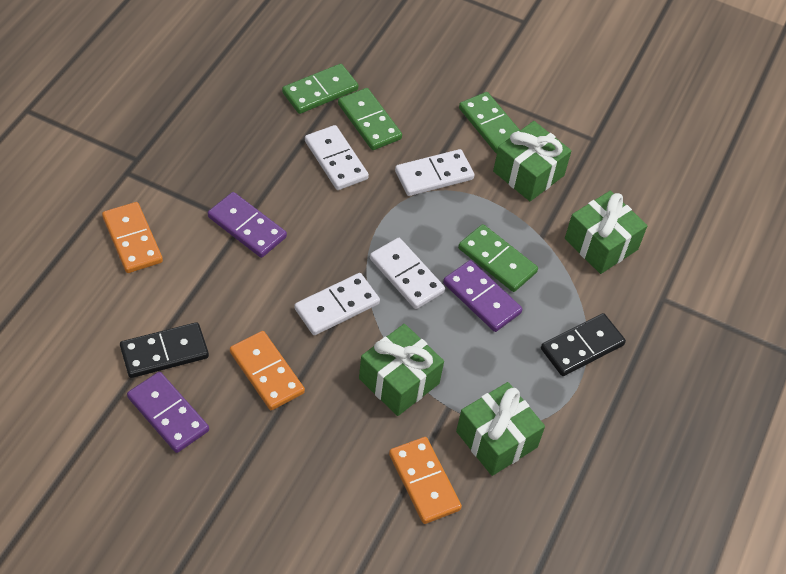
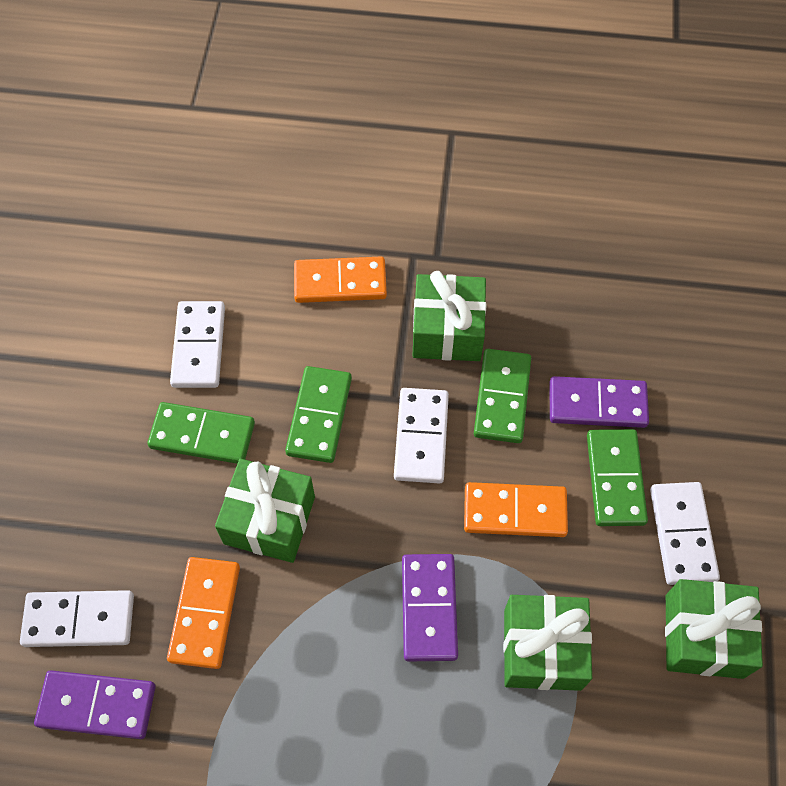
black domino: 2 -> 0

